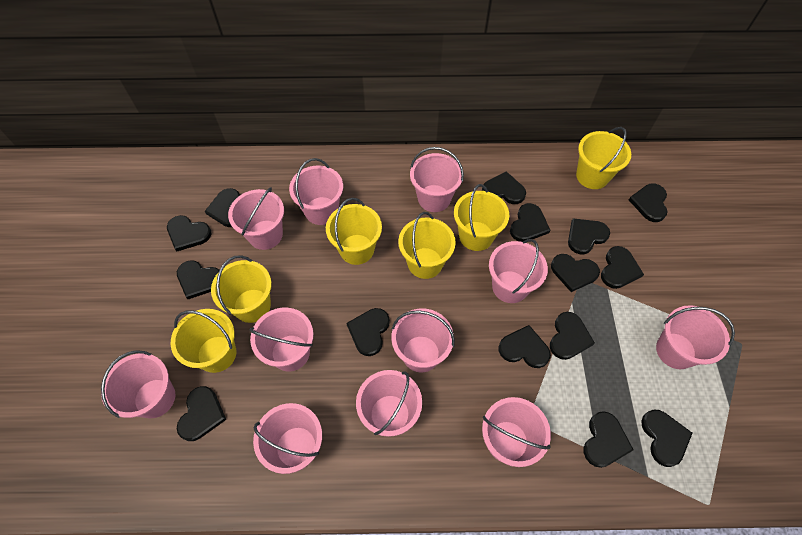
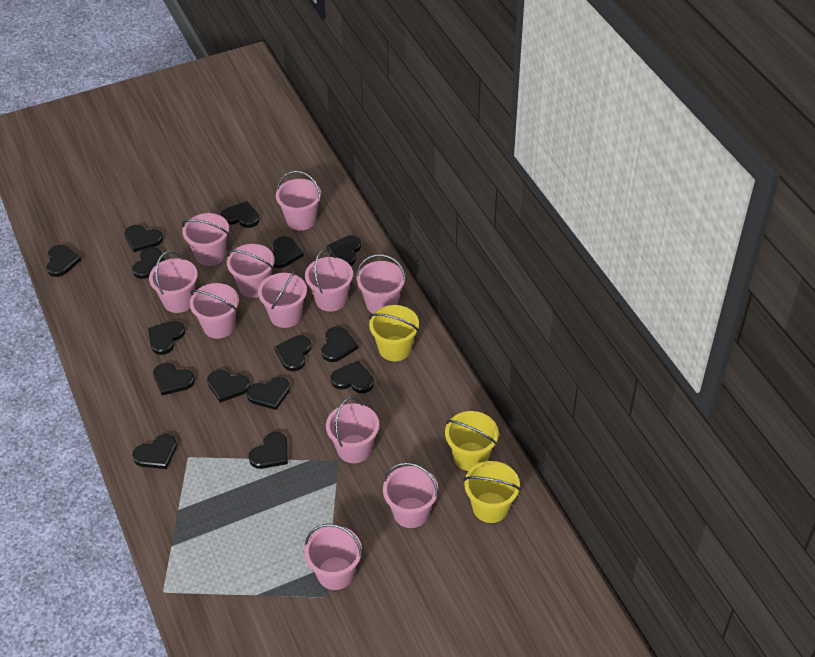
yellow bucket: 6 -> 3

